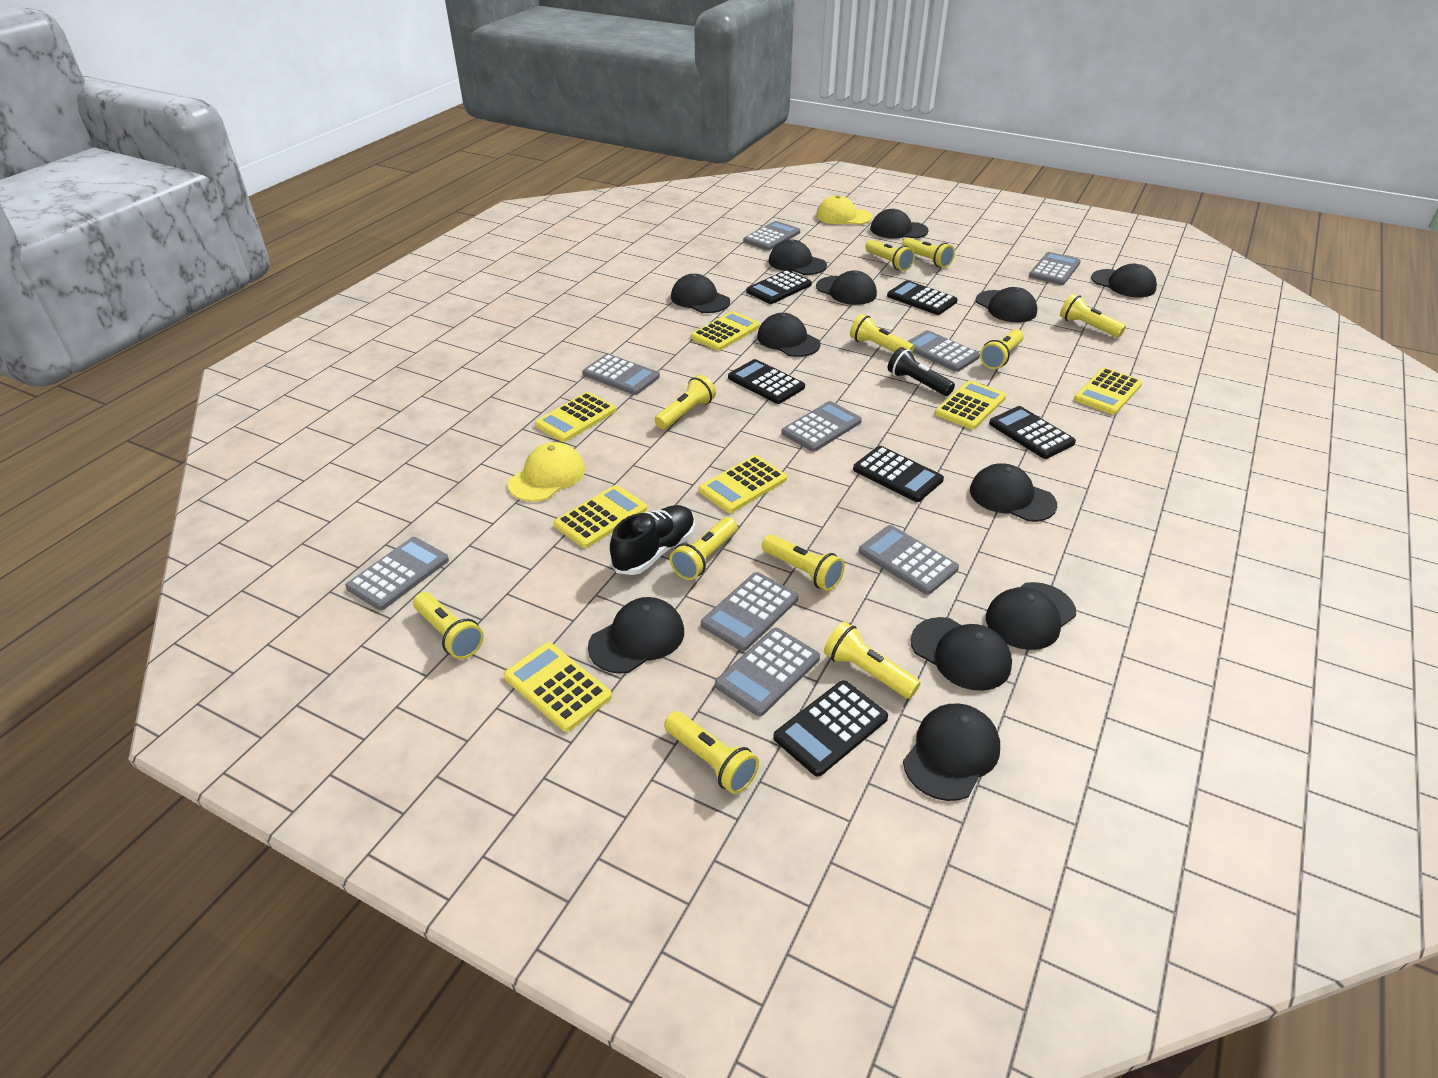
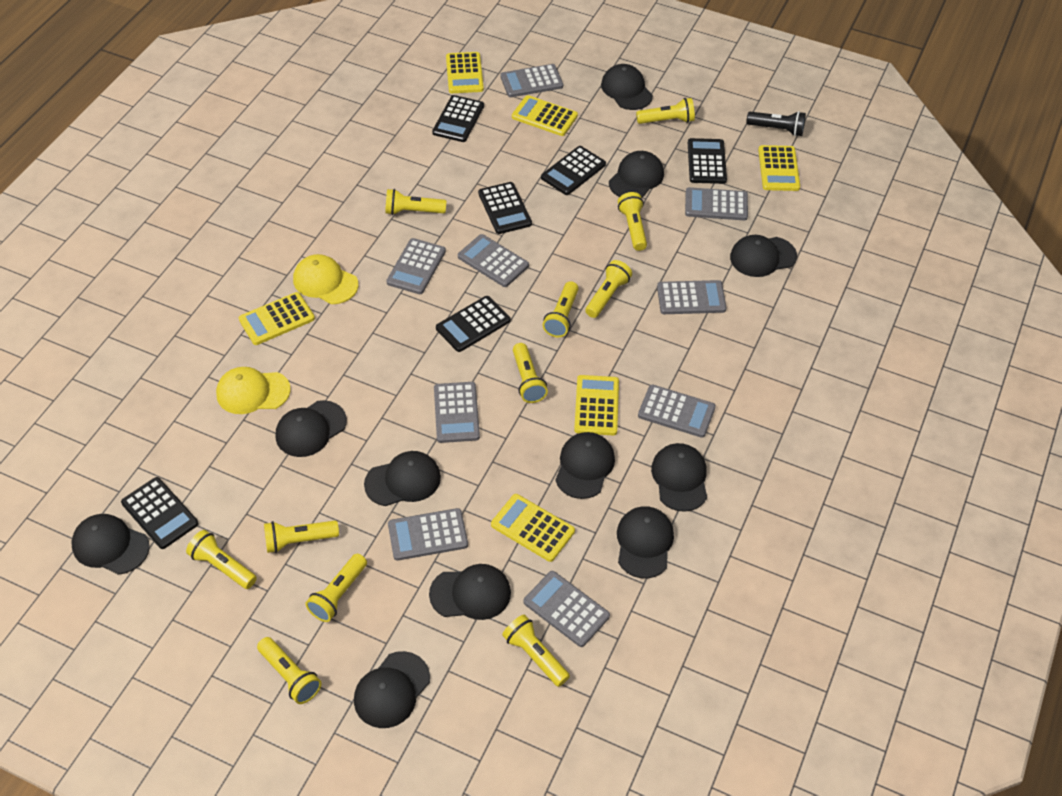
black cap: 12 -> 11
black shoe: 1 -> 0
yellow calculator: 7 -> 6

